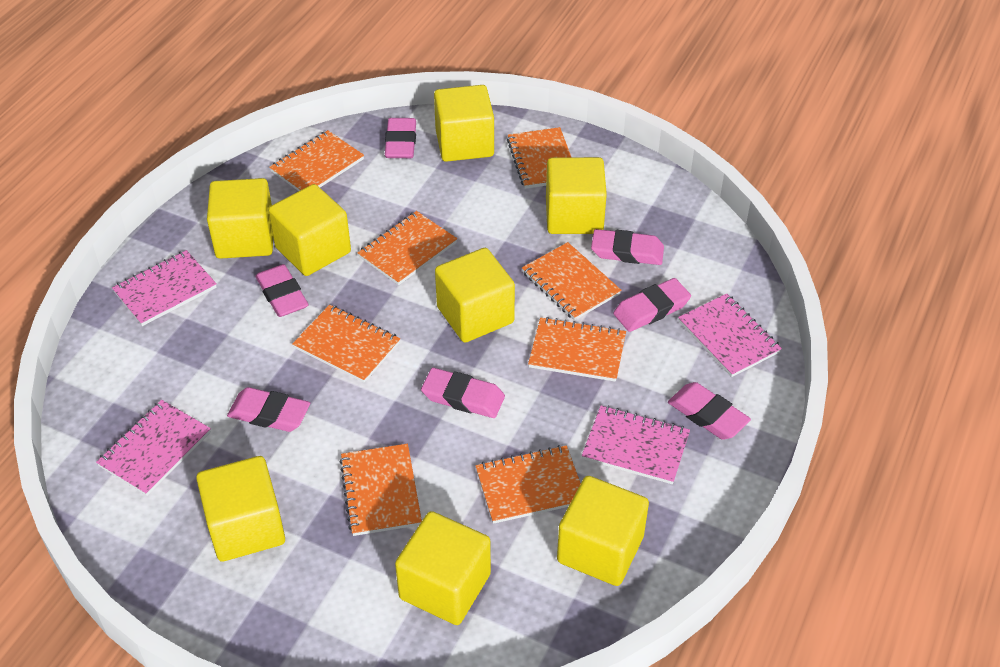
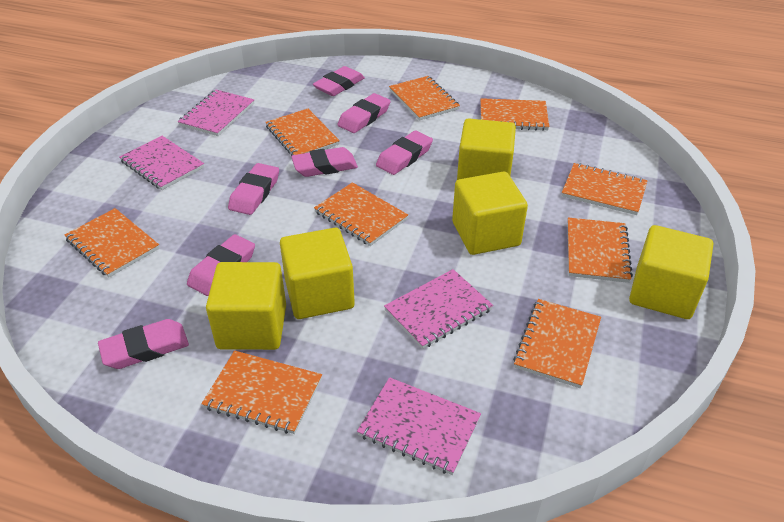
orange notebook: 8 -> 9
yellow cube: 8 -> 5

